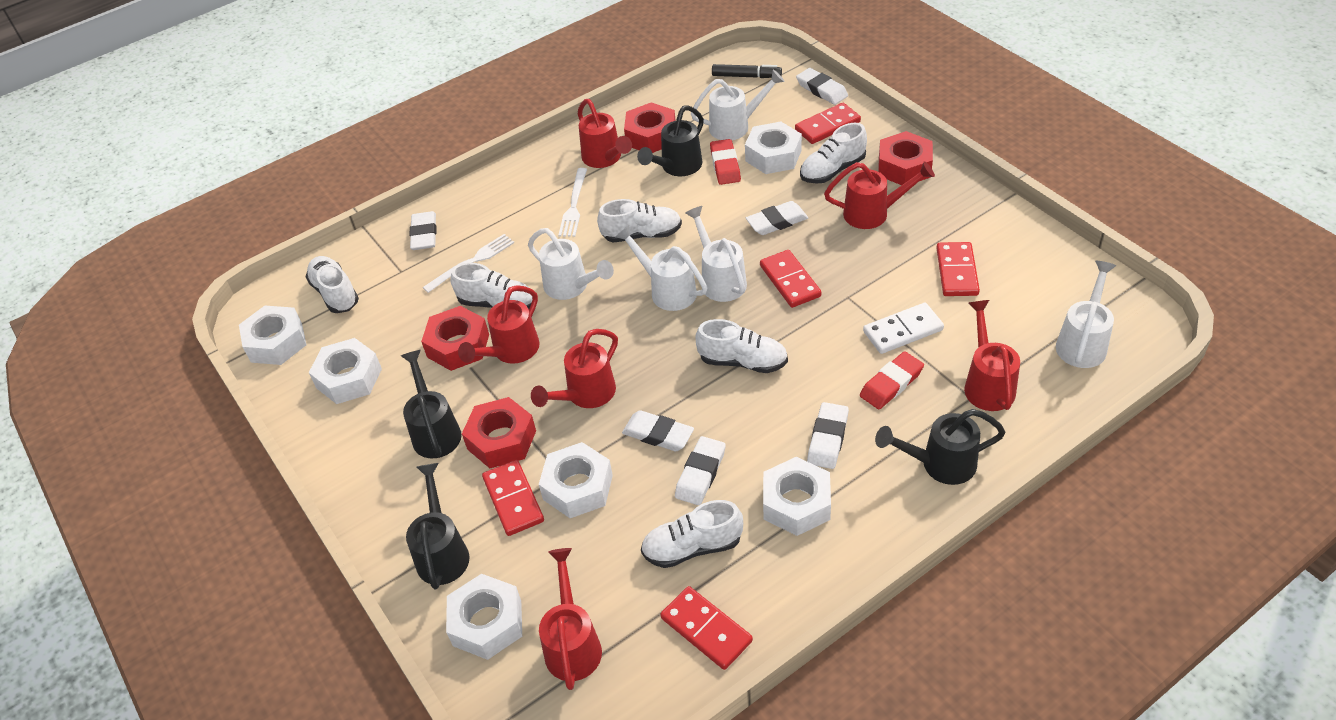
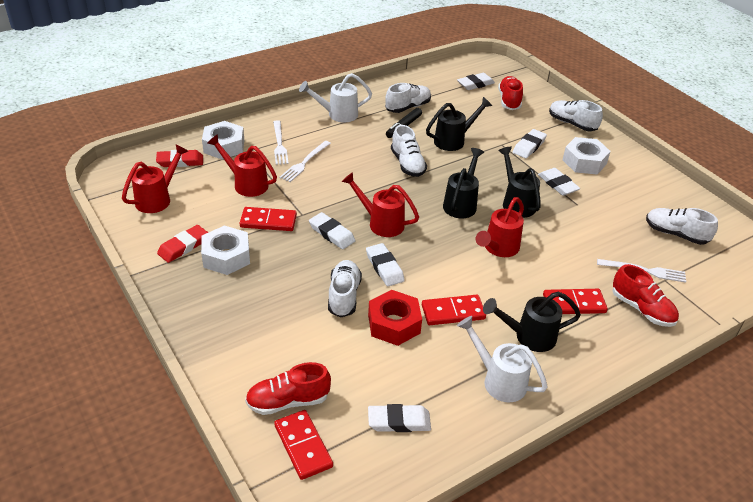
red domino: 5 -> 4
red nut: 4 -> 1
red shoe: 0 -> 3
red watering can: 6 -> 4
white domino: 1 -> 0
white fork: 2 -> 3
white nut: 6 -> 3
white shoe: 6 -> 5
white watering can: 5 -> 2

